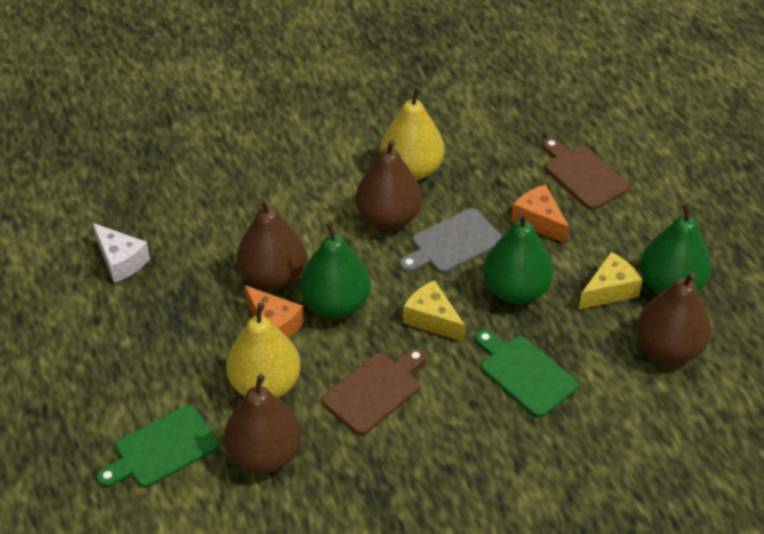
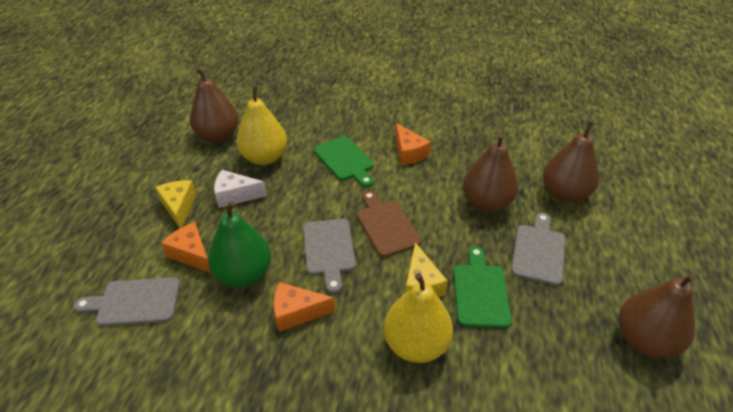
brown cutting board: 2 -> 1
green pear: 3 -> 1
grey cutting board: 1 -> 3
orange cheese: 2 -> 3

